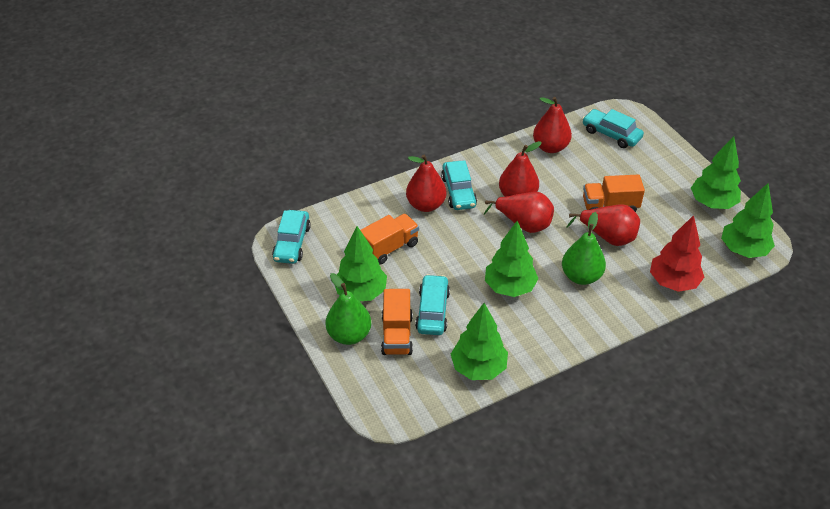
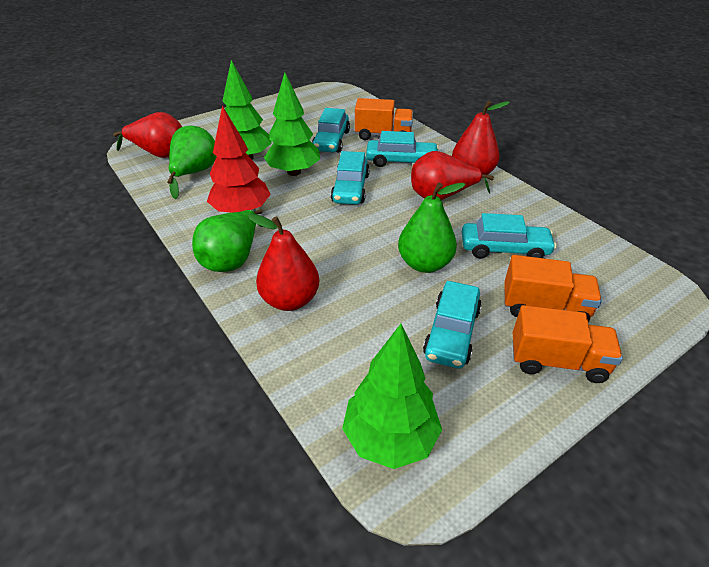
green pear: 2 -> 3
green tree: 5 -> 3
red pear: 5 -> 4
turquoise car: 4 -> 5

